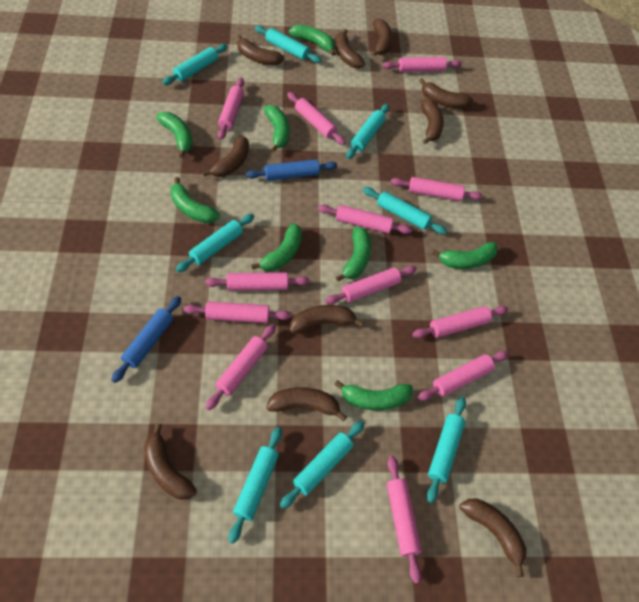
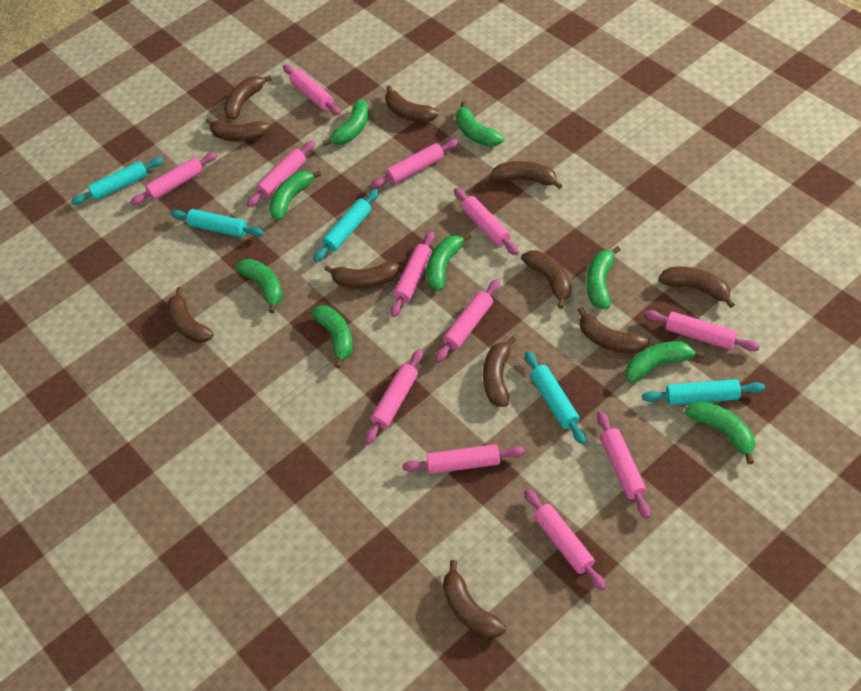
blue rolling pin: 2 -> 0
brown banana: 10 -> 11
green banana: 8 -> 9
turquoise rolling pin: 8 -> 5

